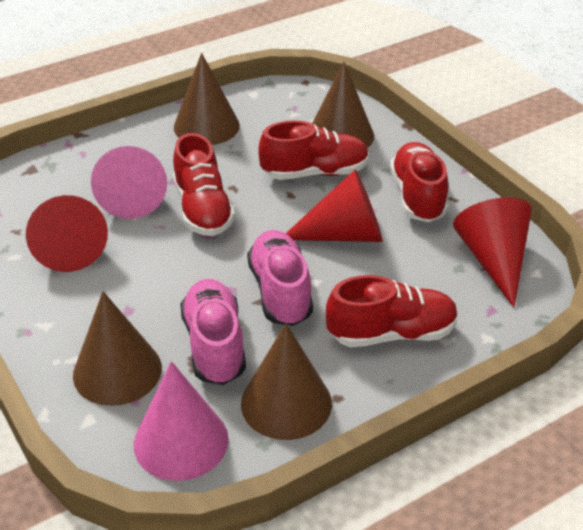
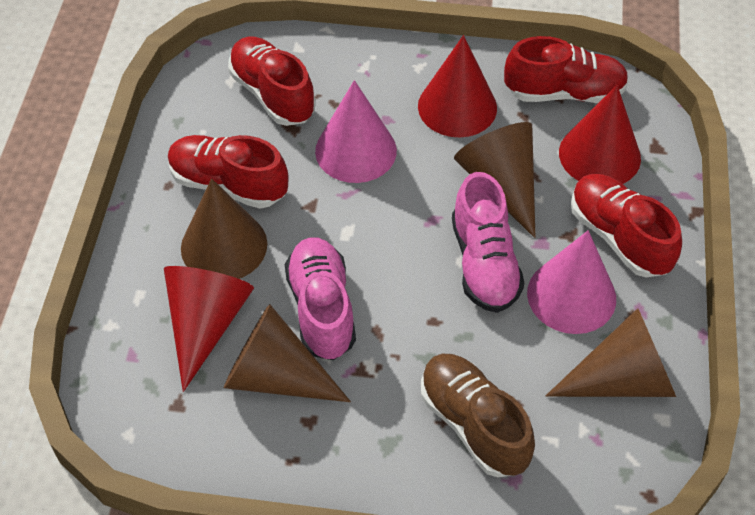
brown shoe: 0 -> 1

